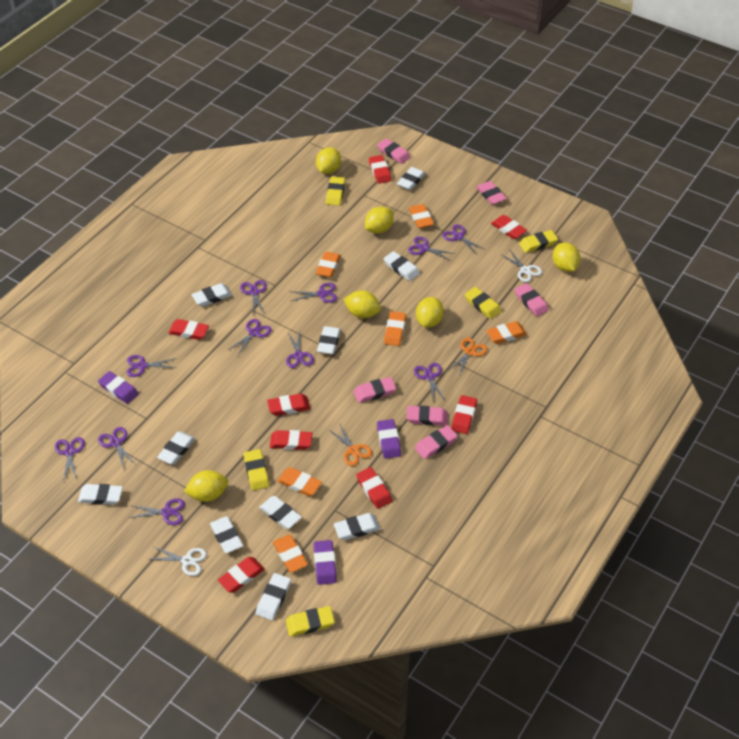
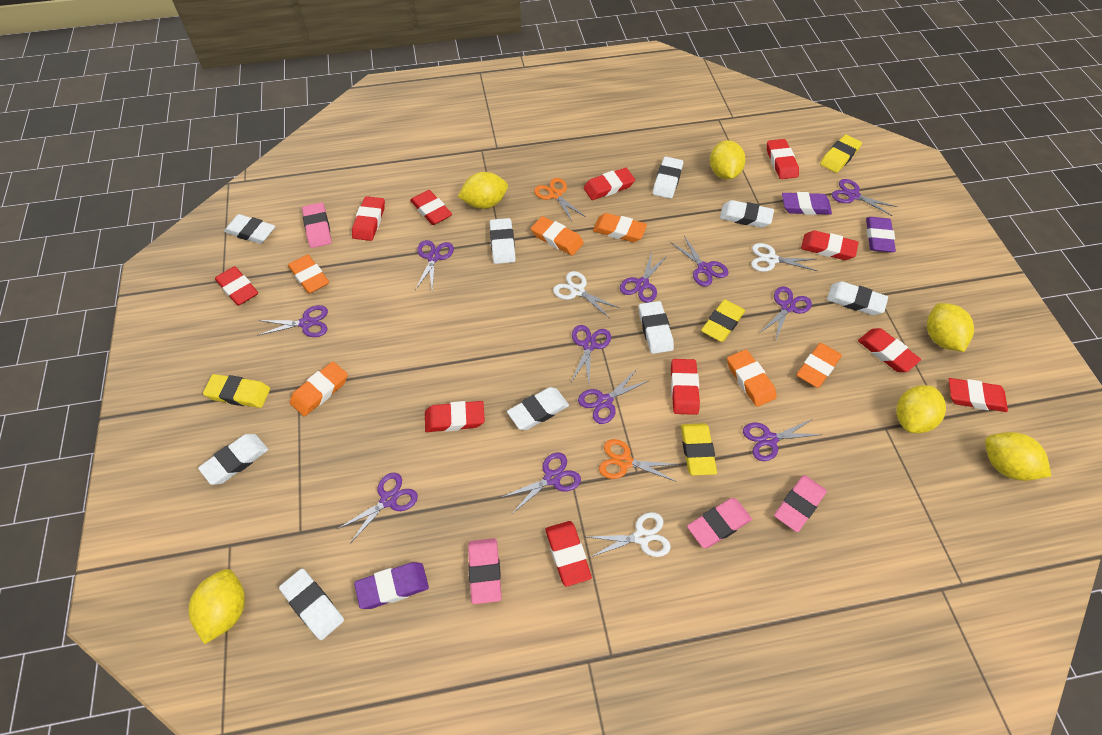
pink eraser: 6 -> 4
red eraser: 8 -> 11
white eraser: 10 -> 9
white scissors: 2 -> 3
yellow eraser: 5 -> 4

